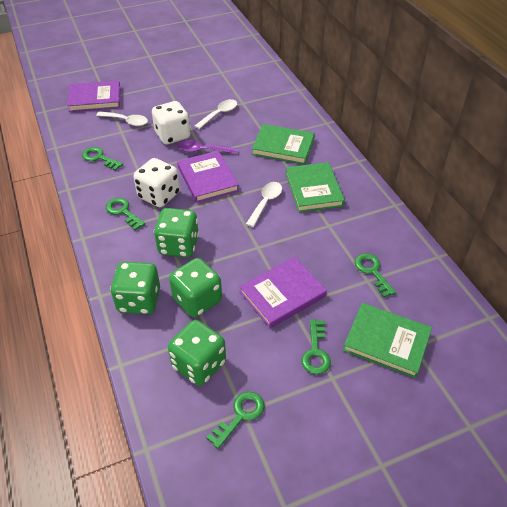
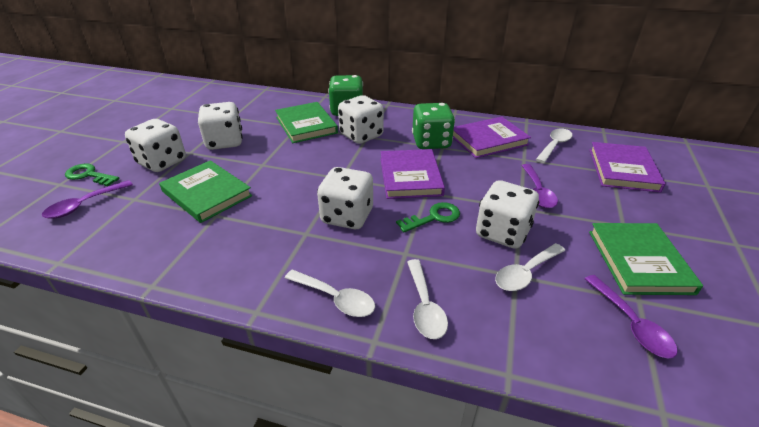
green dice: 4 -> 2
green key: 5 -> 2
purple spoon: 1 -> 3
white dice: 2 -> 5
white spoon: 3 -> 4

